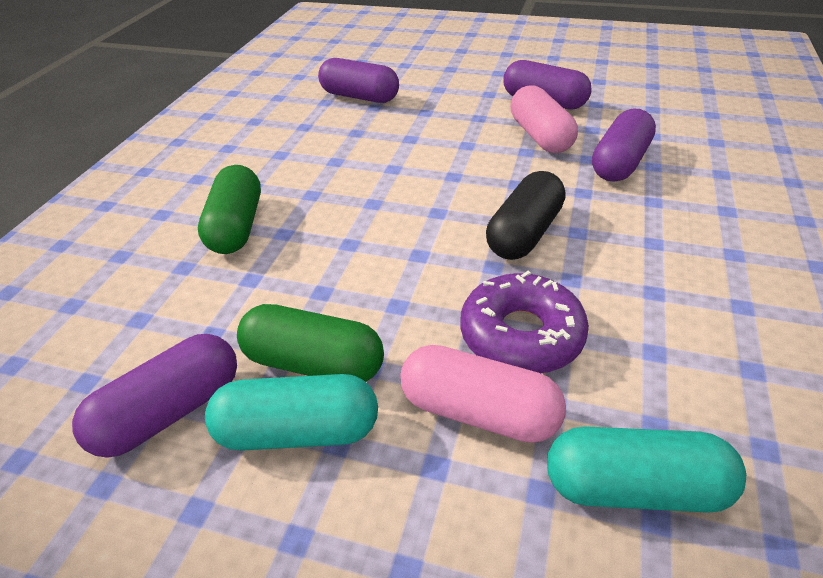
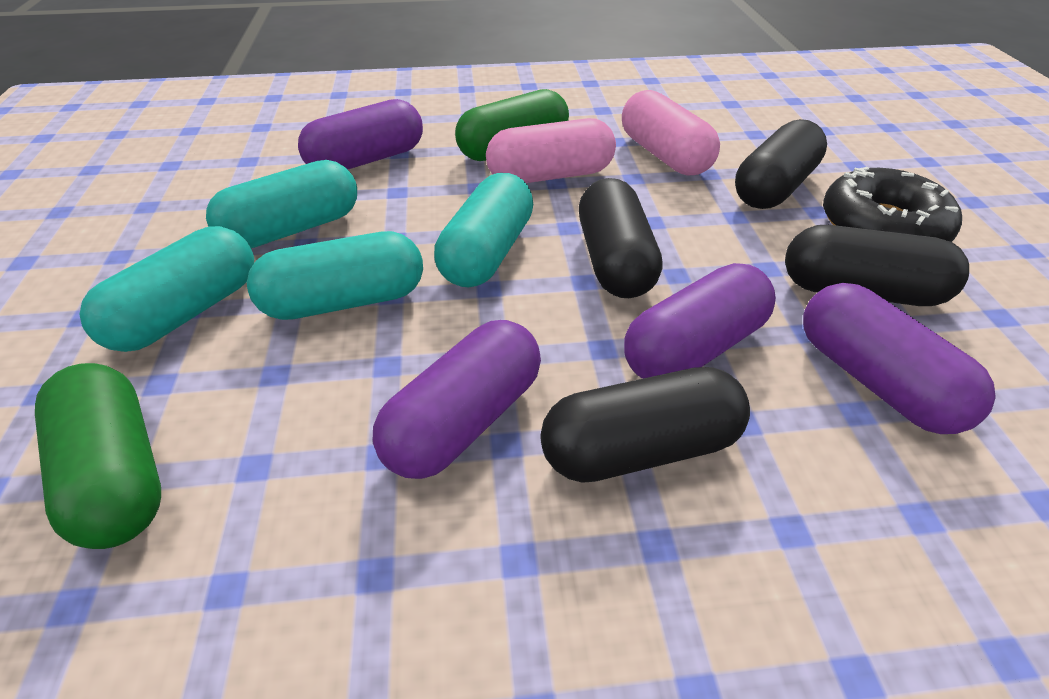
black capsule: 1 -> 4
black donut: 0 -> 1
purple donut: 1 -> 0
turquoise capsule: 2 -> 4

